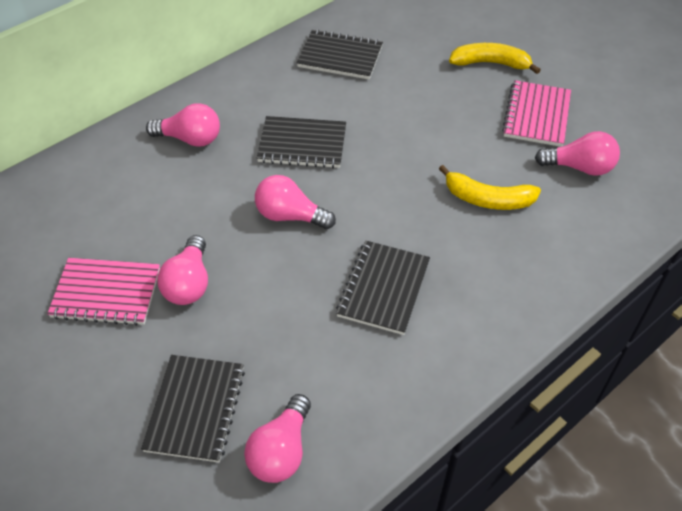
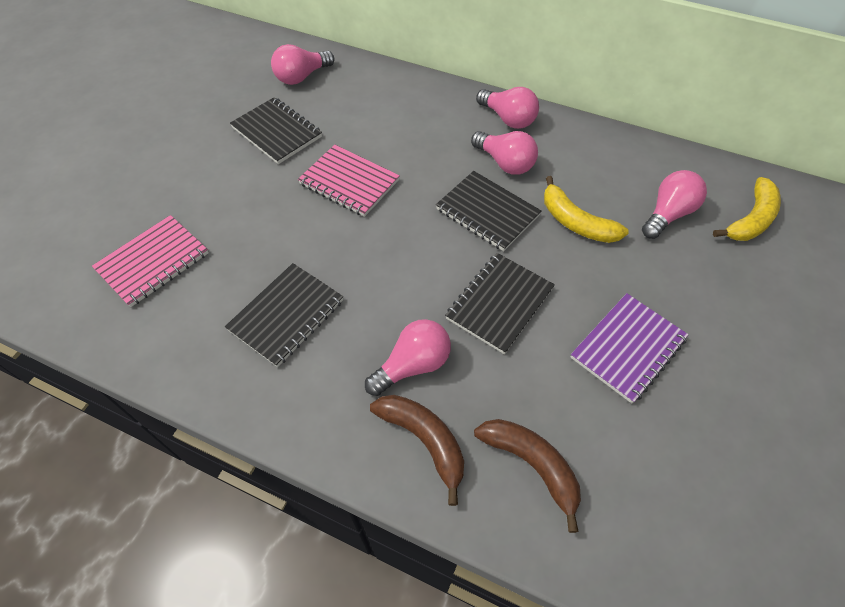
brown banana: 0 -> 2
purple notebook: 0 -> 1

